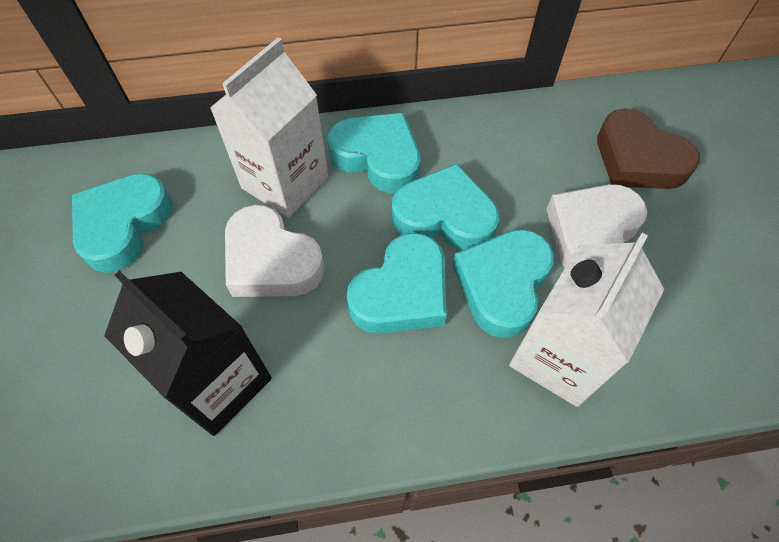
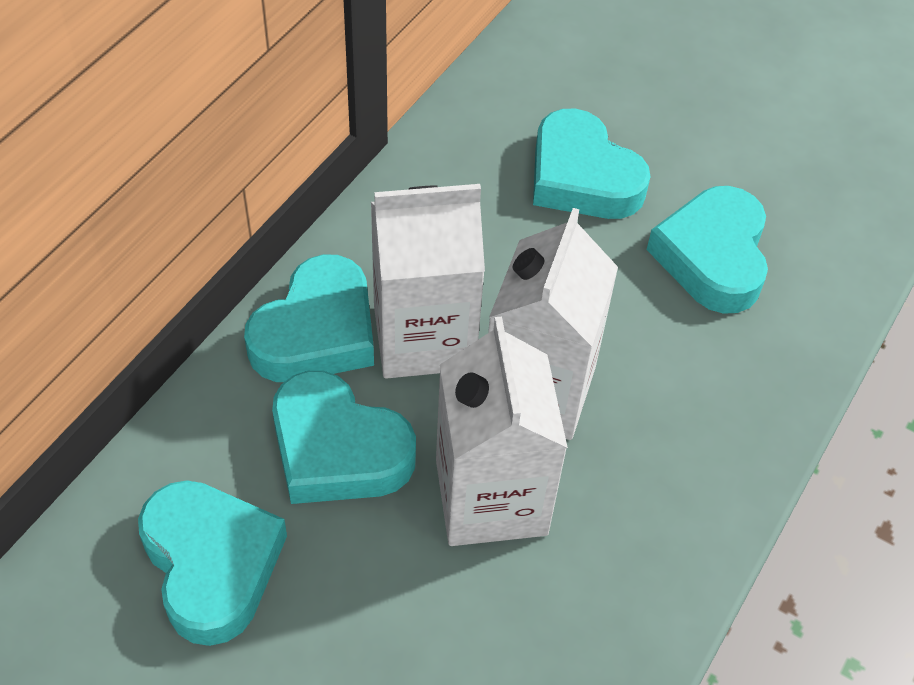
black carton: 1 -> 0
brown heart: 1 -> 0
white carton: 2 -> 3
white heart: 2 -> 0

